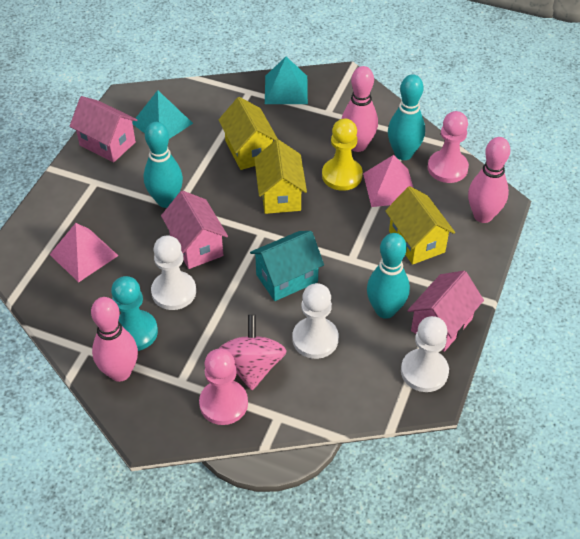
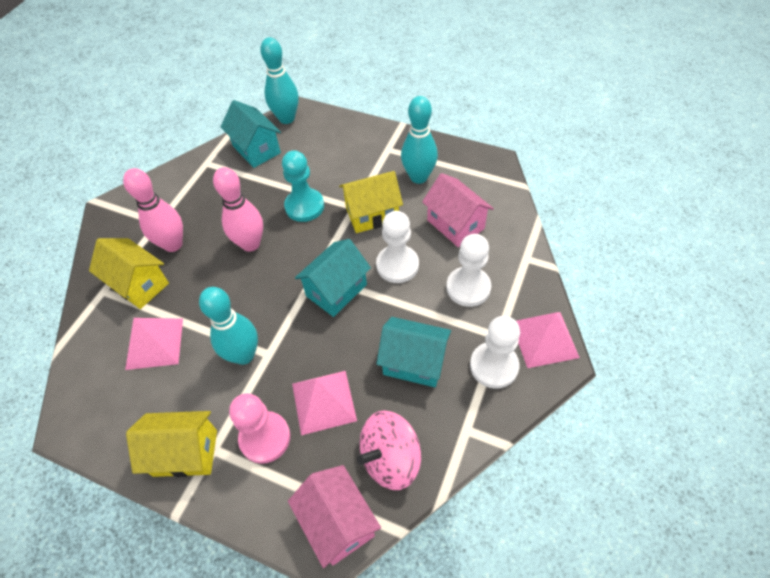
pink bowling pin: 3 -> 2
pink house: 3 -> 2
pink pawn: 2 -> 1
pink pyramid: 2 -> 3
turquoise house: 1 -> 3
turquoise pyramid: 2 -> 0
yellow pawn: 1 -> 0

